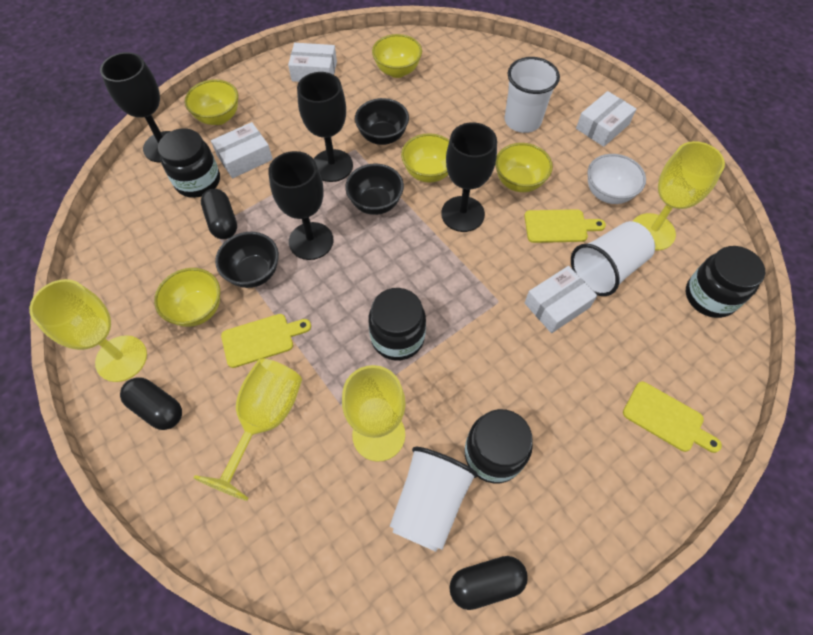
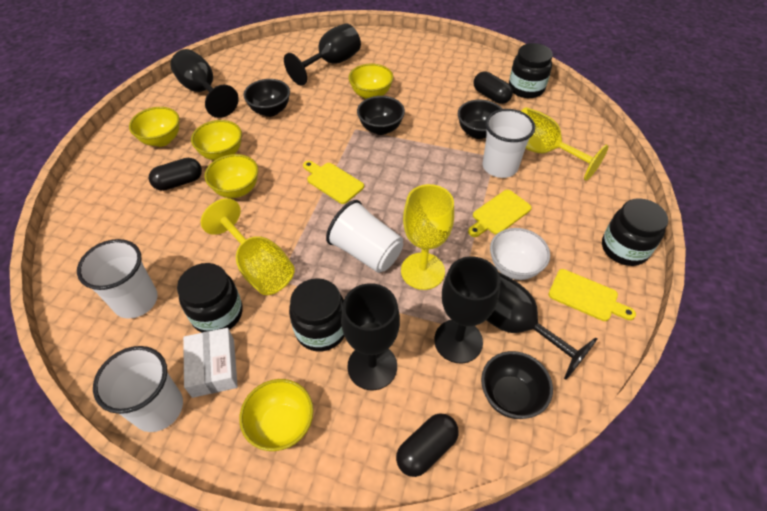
black bowl: 3 -> 4
black goblet: 4 -> 5
white box: 4 -> 1
white cup: 3 -> 4
yellow goblet: 4 -> 3

